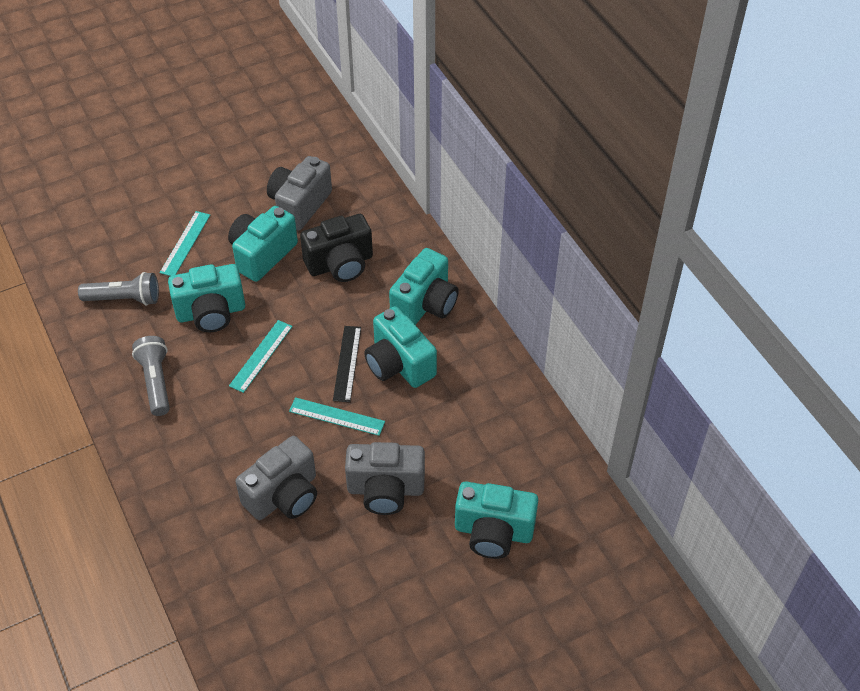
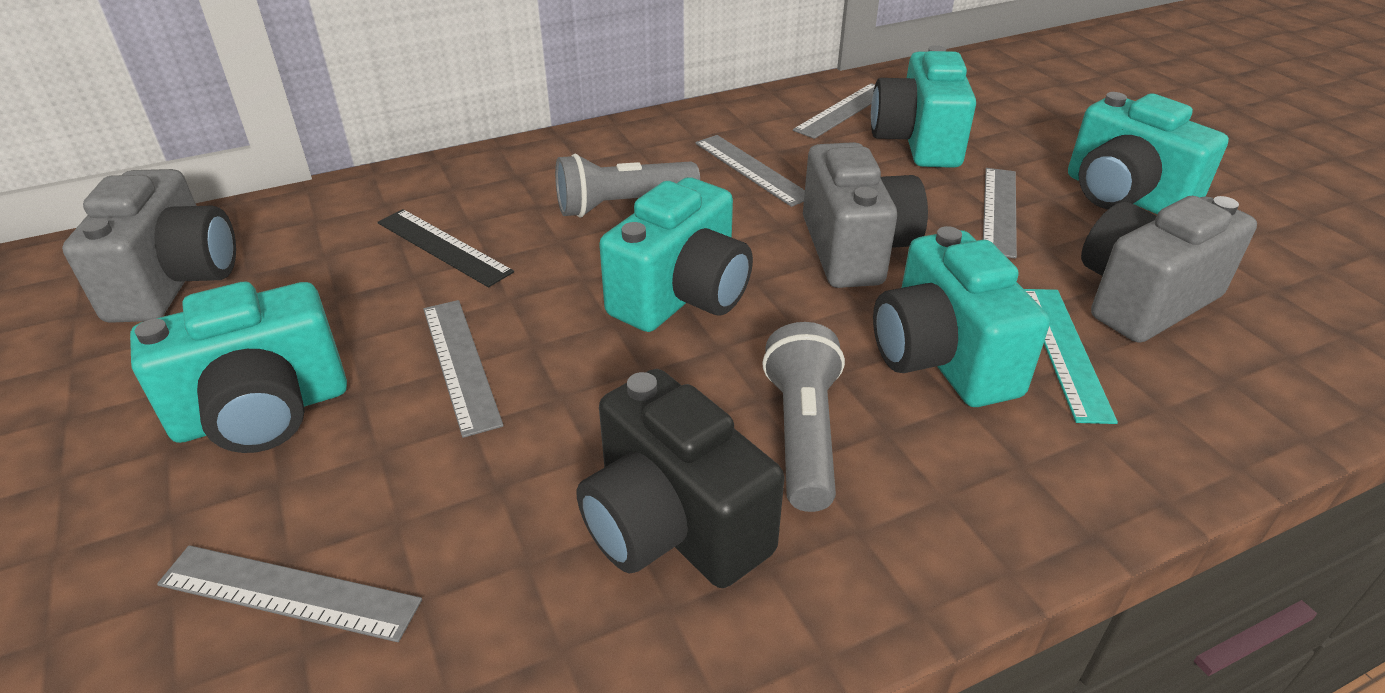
grey ruler: 0 -> 5
turquoise ruler: 3 -> 1

